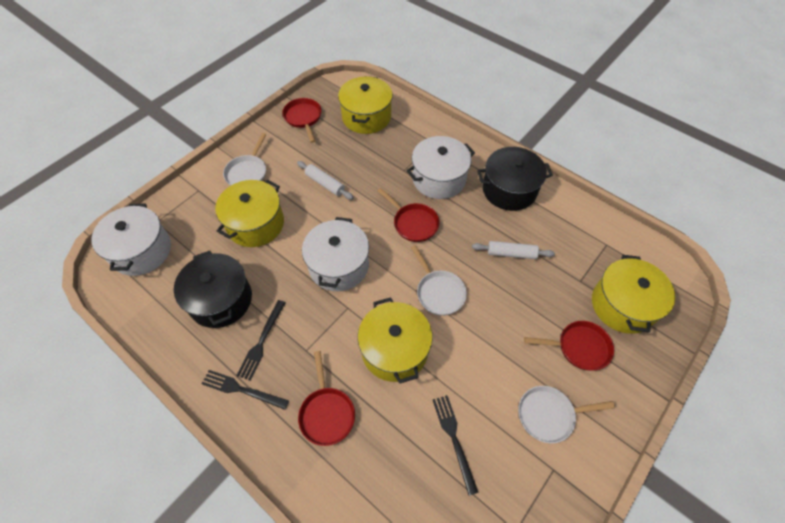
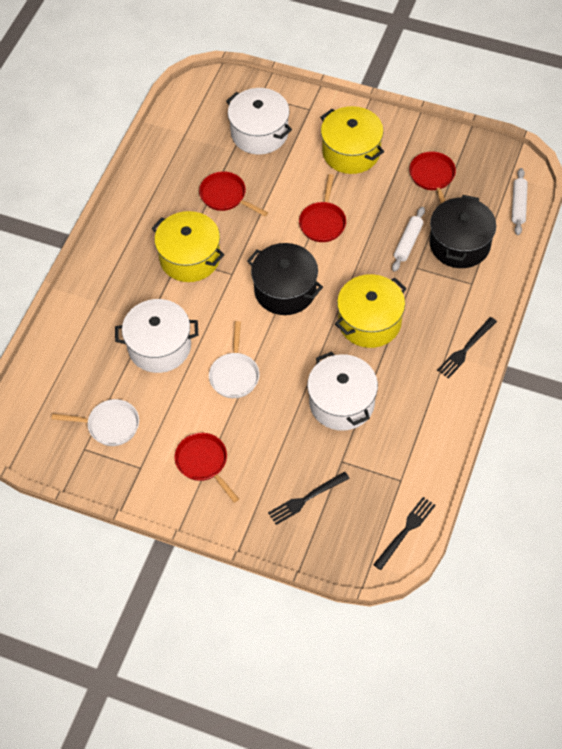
white pan: 3 -> 2
yellow pot: 4 -> 3

